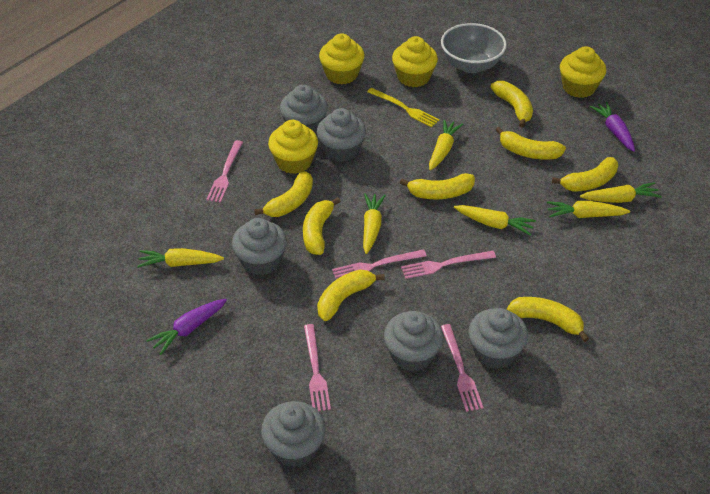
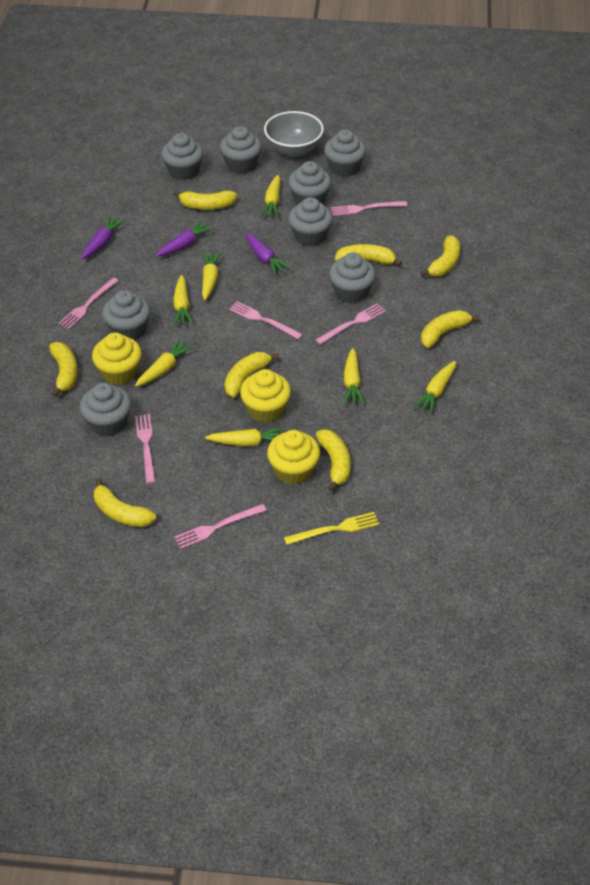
grey cupcake: 6 -> 8
pink fork: 5 -> 6
purple carrot: 2 -> 3
yellow carrot: 6 -> 7
yellow cupcake: 4 -> 3

